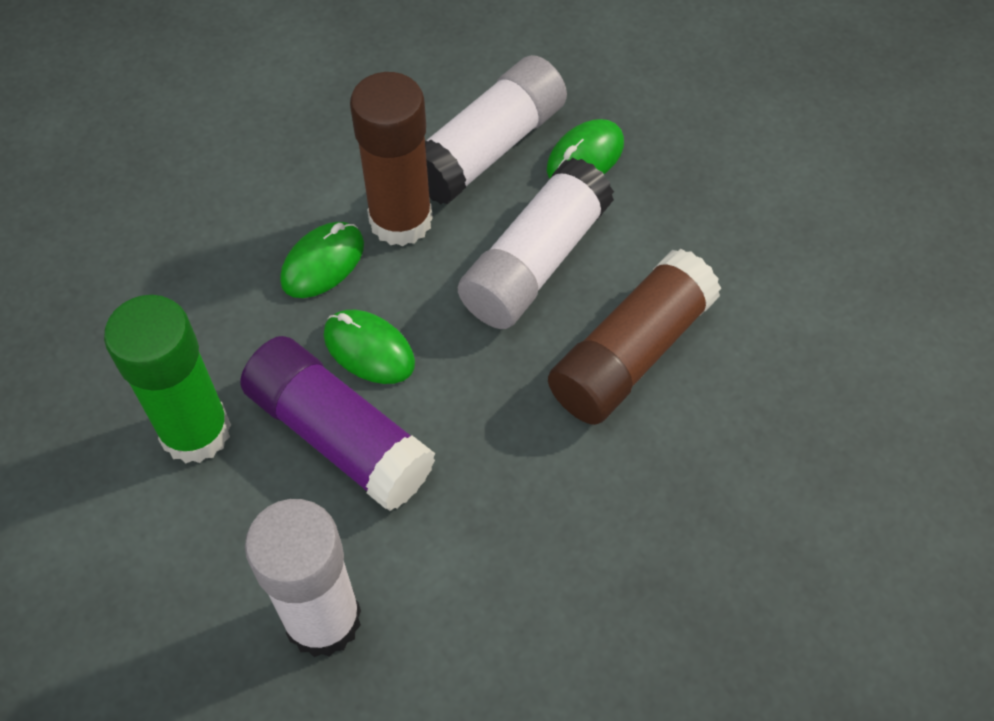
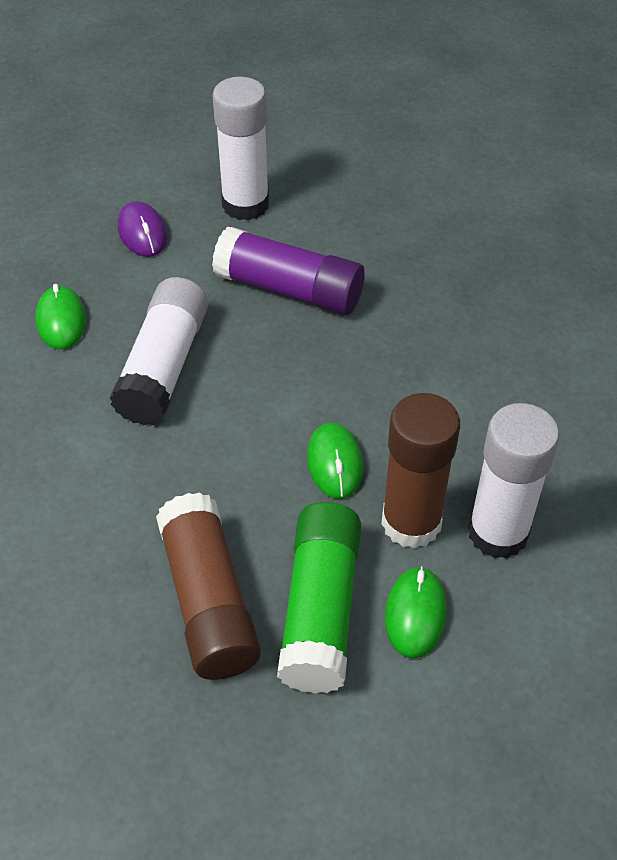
purple mouse: 0 -> 1

